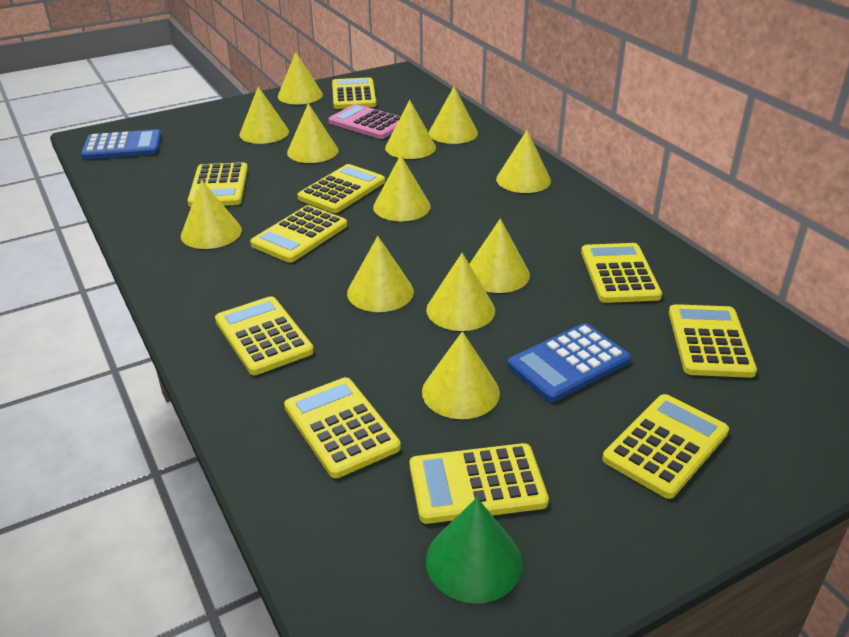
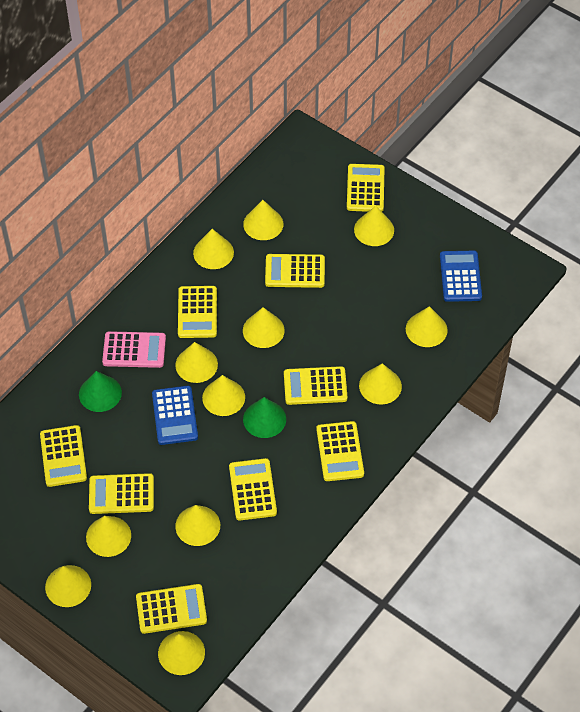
green cone: 1 -> 2
yellow calculator: 10 -> 9

